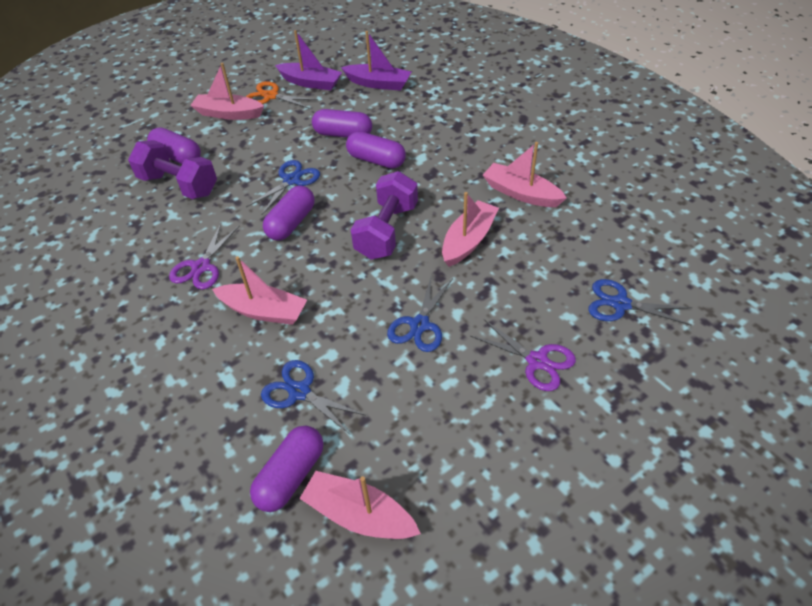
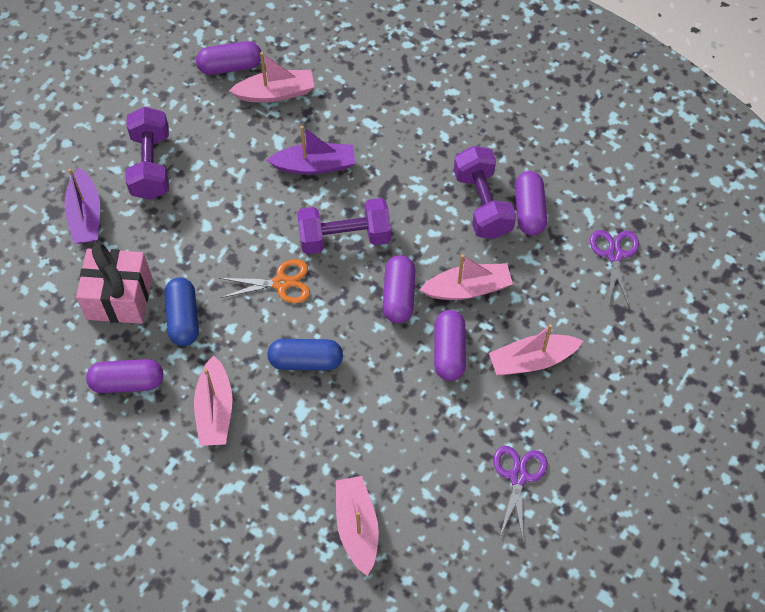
blue capsule: 0 -> 2
blue scissors: 4 -> 0
pink gift: 0 -> 1
purple dumbbell: 2 -> 3

